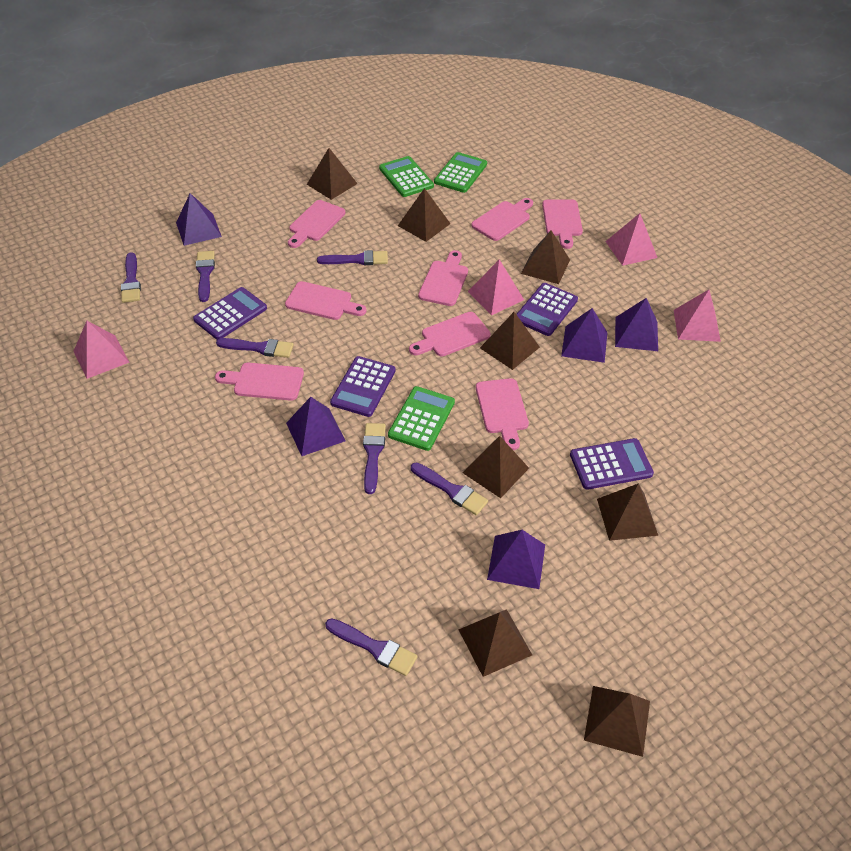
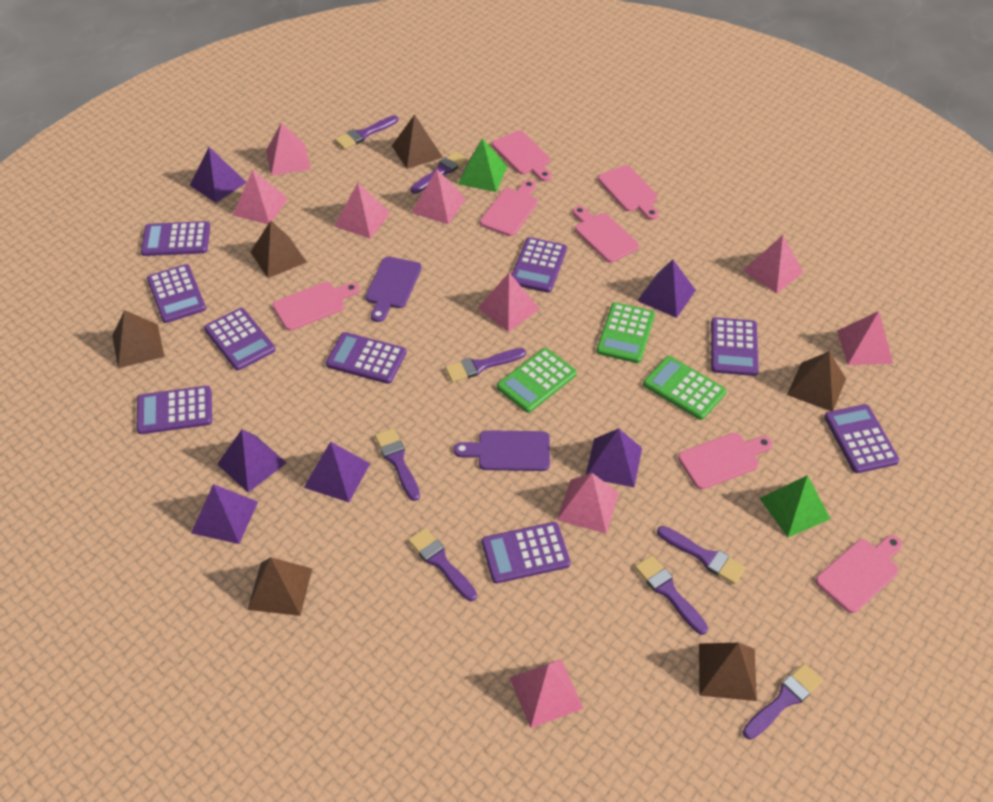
brown pyramid: 8 -> 6
green pyramid: 0 -> 2
pink cutting board: 8 -> 7
pink pyramid: 4 -> 9
purple brush: 7 -> 8
purple calculator: 4 -> 9
purple cutting board: 0 -> 2
purple pyramid: 5 -> 6

